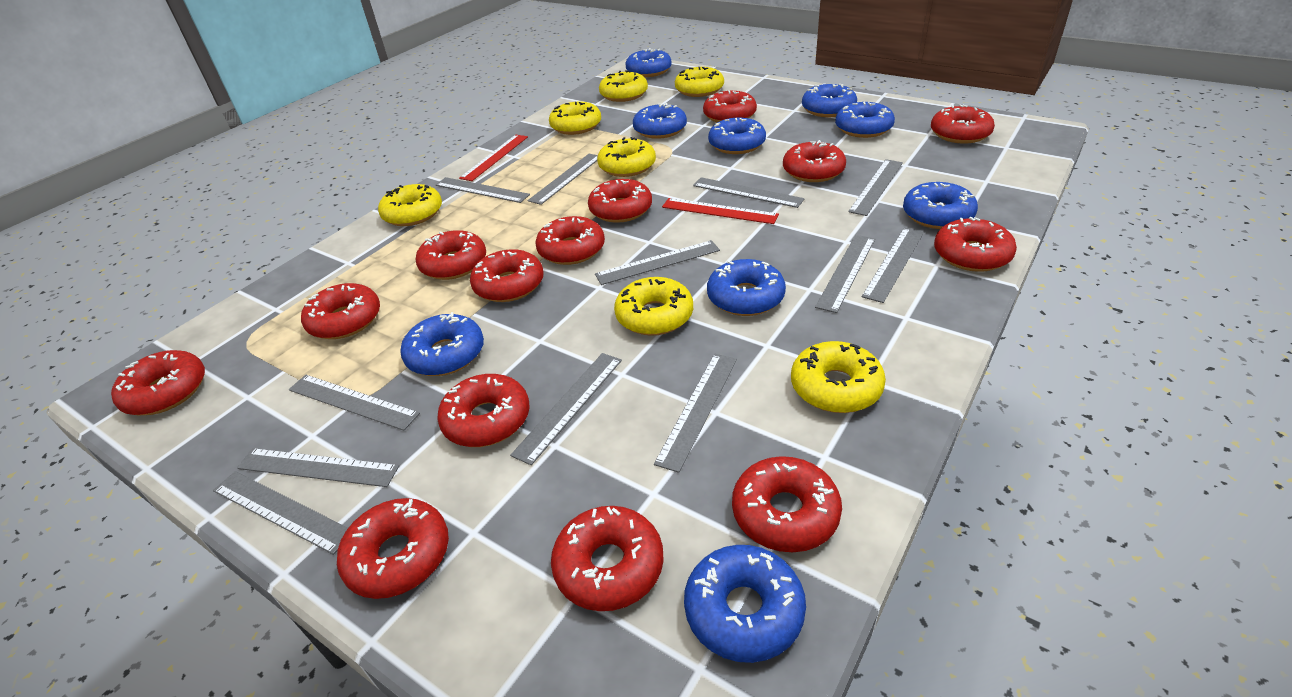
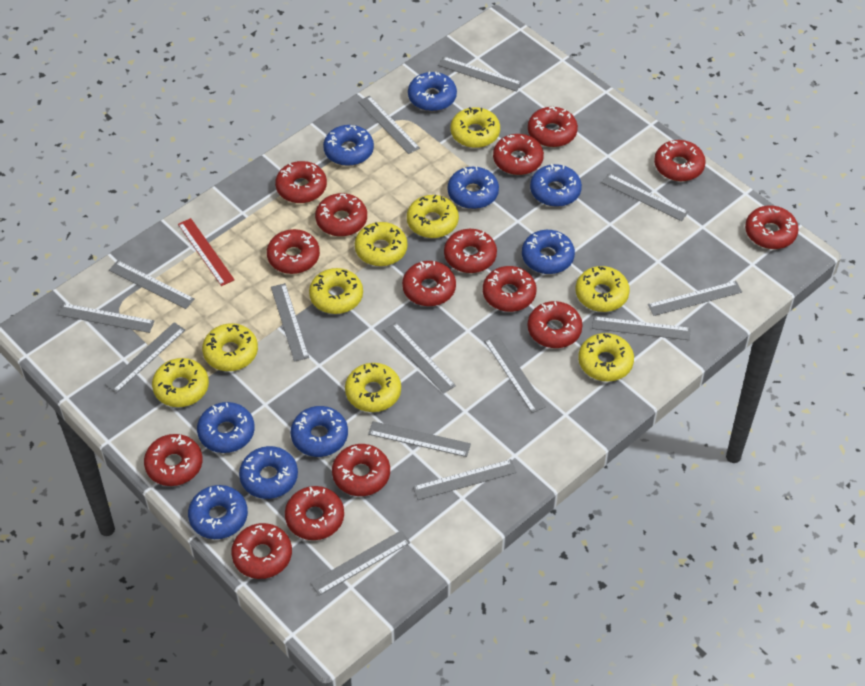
grey ruler: 12 -> 14
red donut: 14 -> 15
red ruler: 2 -> 1
yellow donut: 7 -> 9

